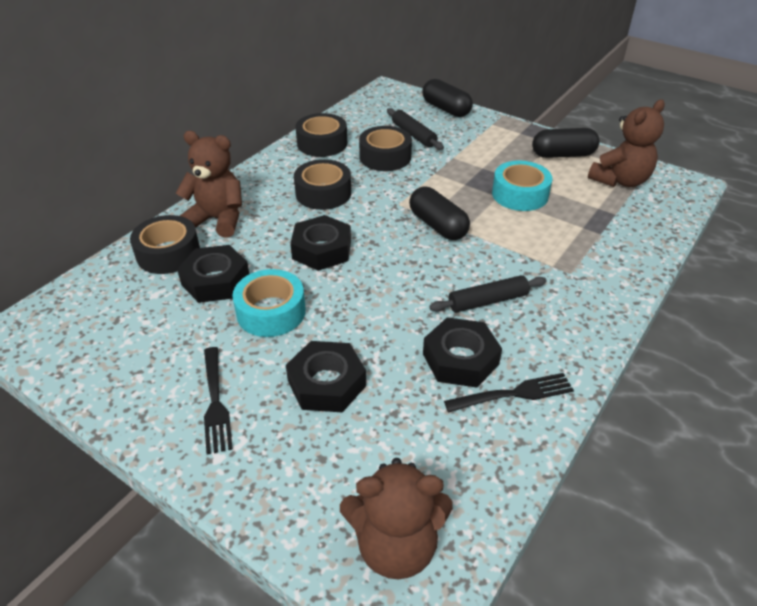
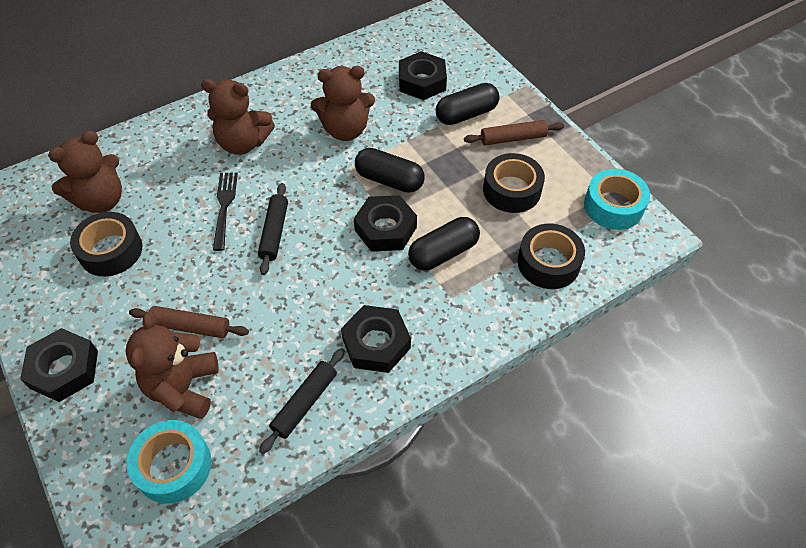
black fork: 2 -> 1
black tape: 4 -> 3
brown rolling pin: 0 -> 2
brown teddy bear: 3 -> 4

